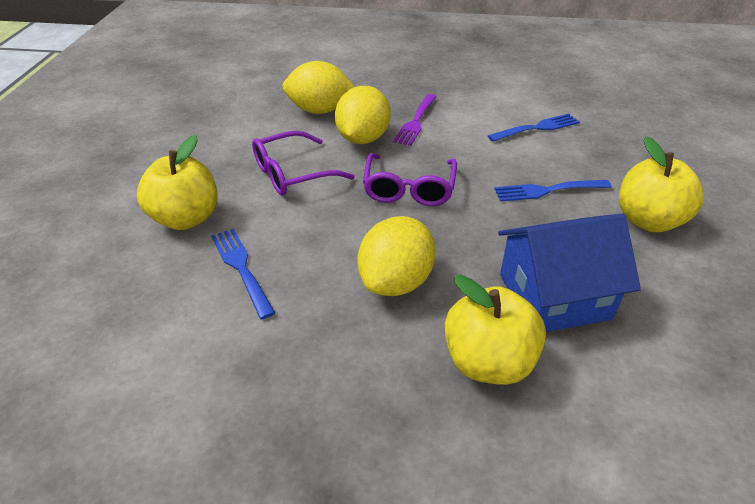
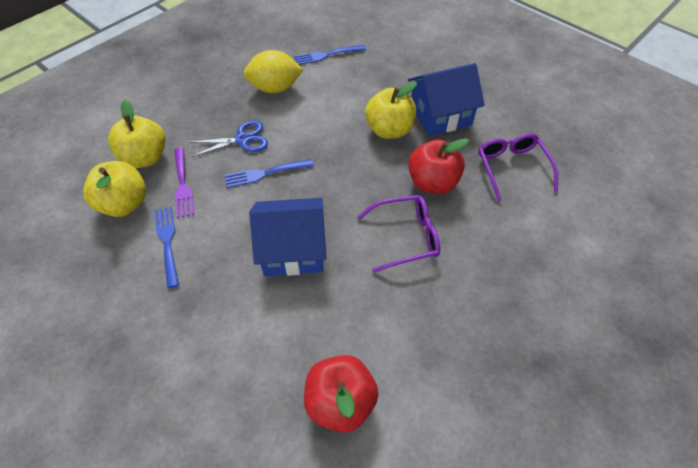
blue house: 1 -> 2
blue scissors: 0 -> 1
red apple: 0 -> 2
yellow lemon: 3 -> 1

